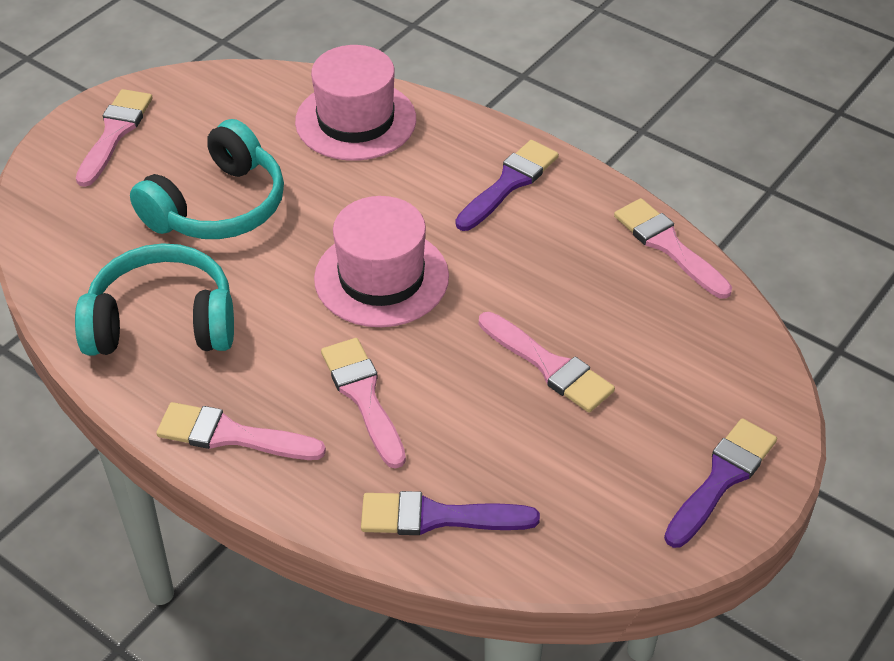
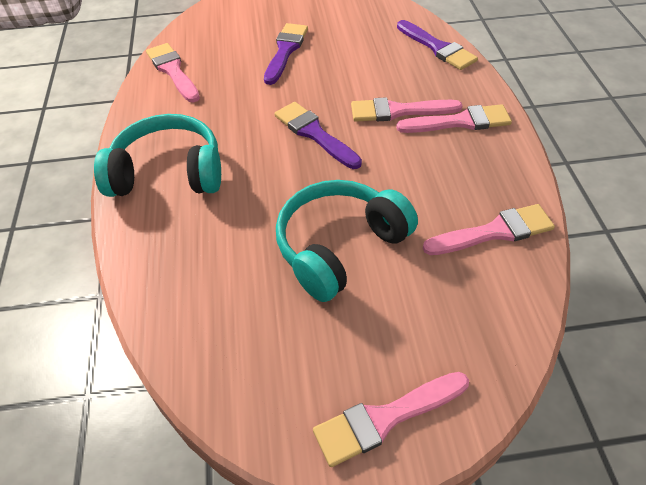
pink hat: 2 -> 0

